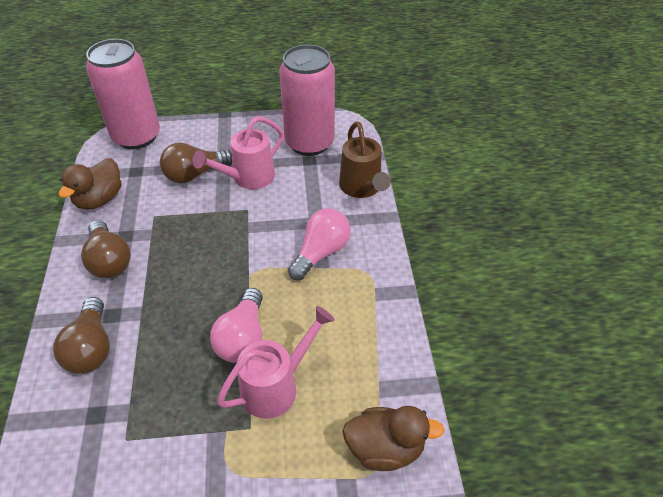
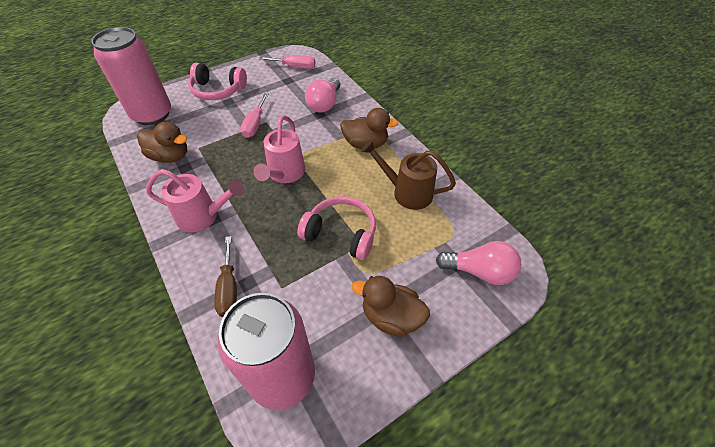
brown duck: 2 -> 3
brown light bulb: 3 -> 0
brown screwdriver: 0 -> 1
pink headphones: 0 -> 2
pink screwdriver: 0 -> 2

